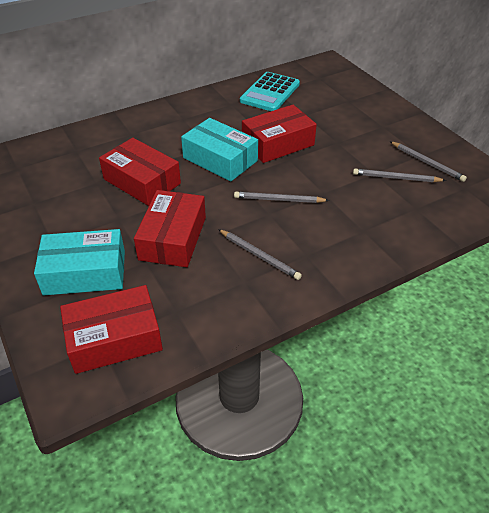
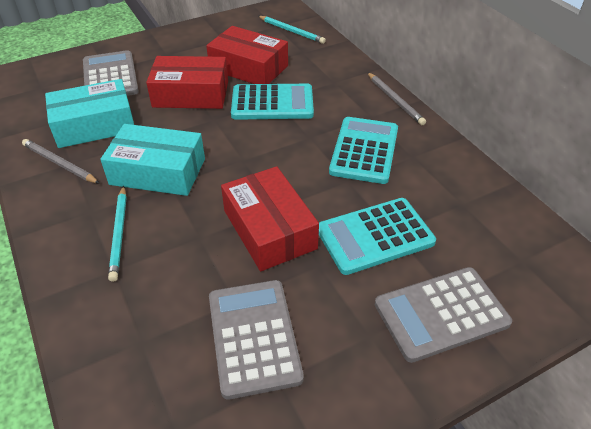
grey calculator: 0 -> 3
grey pencil: 4 -> 2
red box: 4 -> 3
turquoise calculator: 1 -> 3
turquoise pencil: 0 -> 2

